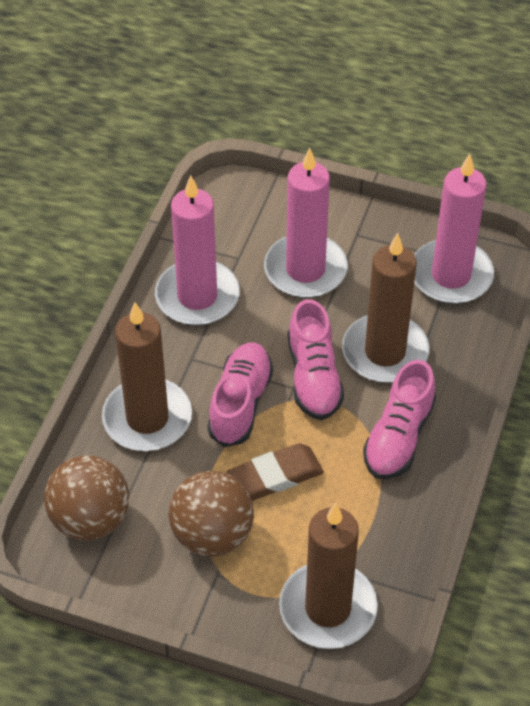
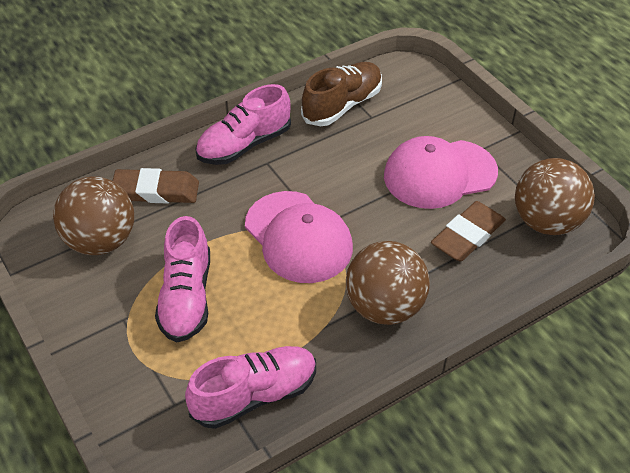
brown ball: 2 -> 3
brown candle: 3 -> 0
brown eraser: 1 -> 2
brown shoe: 0 -> 1
pink candle: 3 -> 0
pink cap: 0 -> 2

